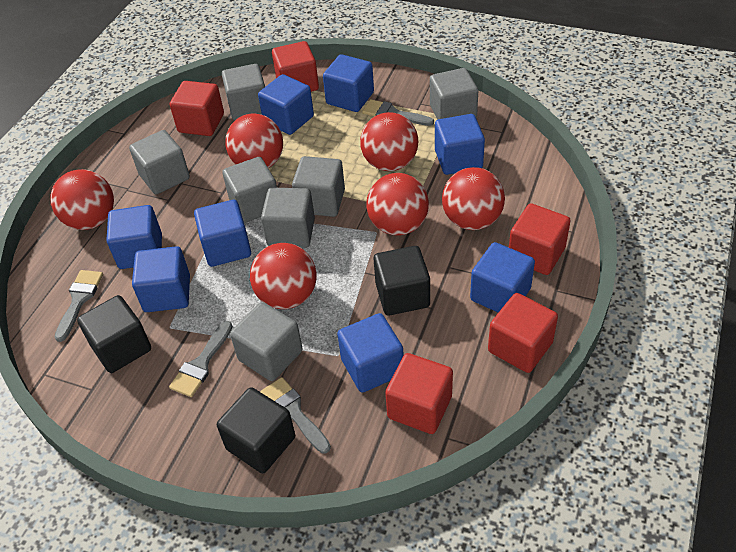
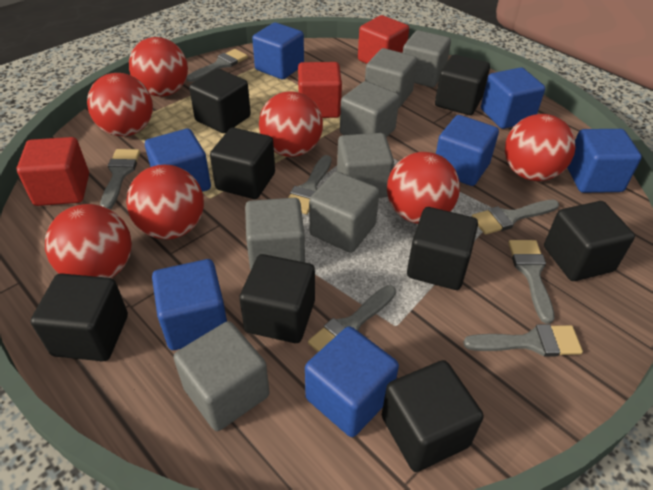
black cube: 3 -> 8
blue cube: 8 -> 7
grey brush: 4 -> 7
red ball: 6 -> 7
red cube: 5 -> 3

